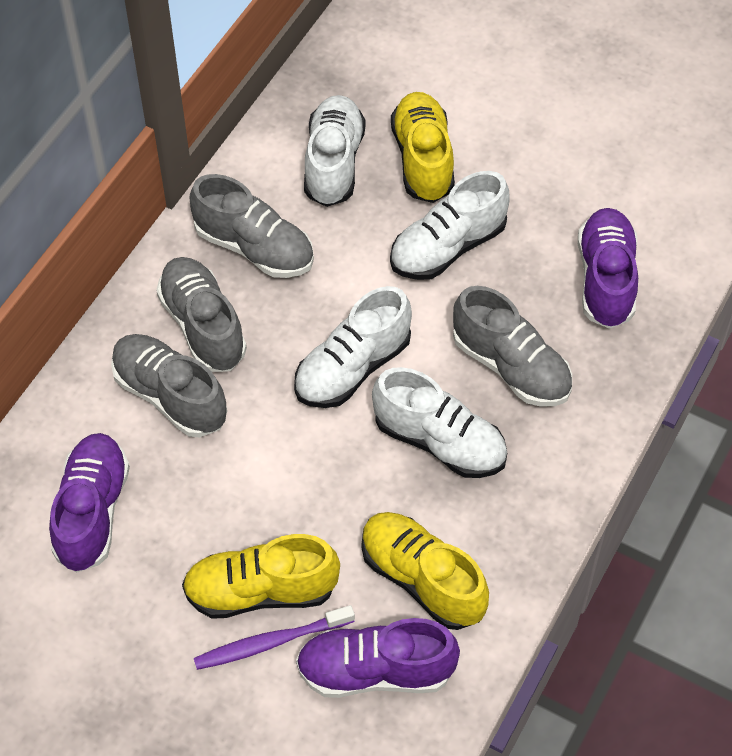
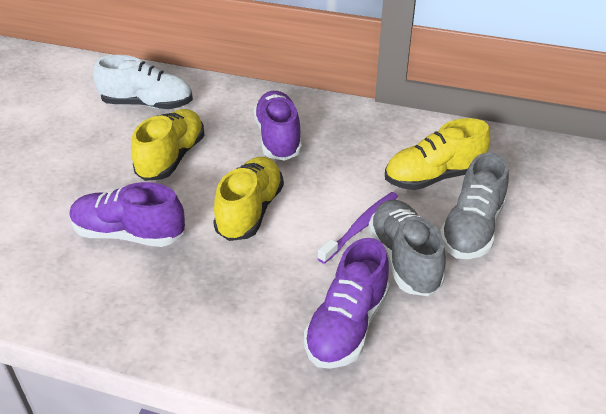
grey shoe: 4 -> 2
white shoe: 4 -> 1

